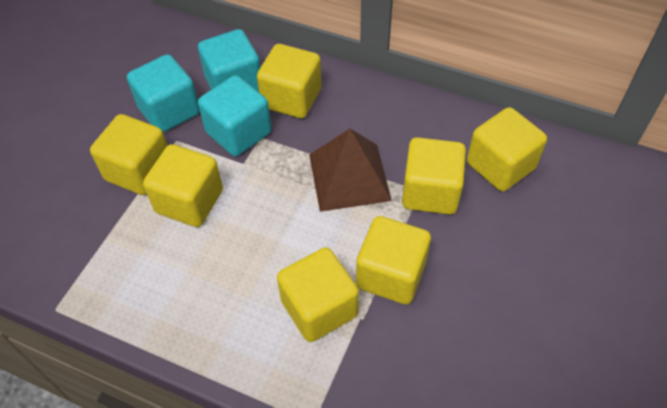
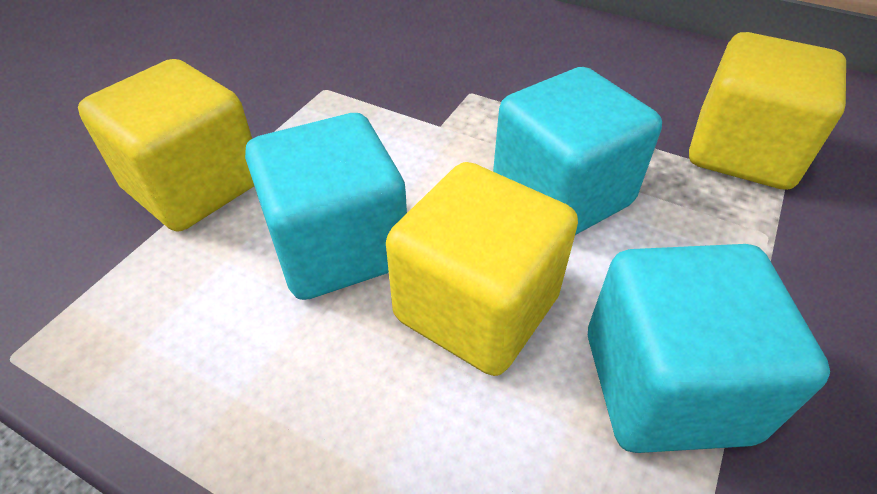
brown pyramid: 1 -> 0
yellow cube: 7 -> 3

